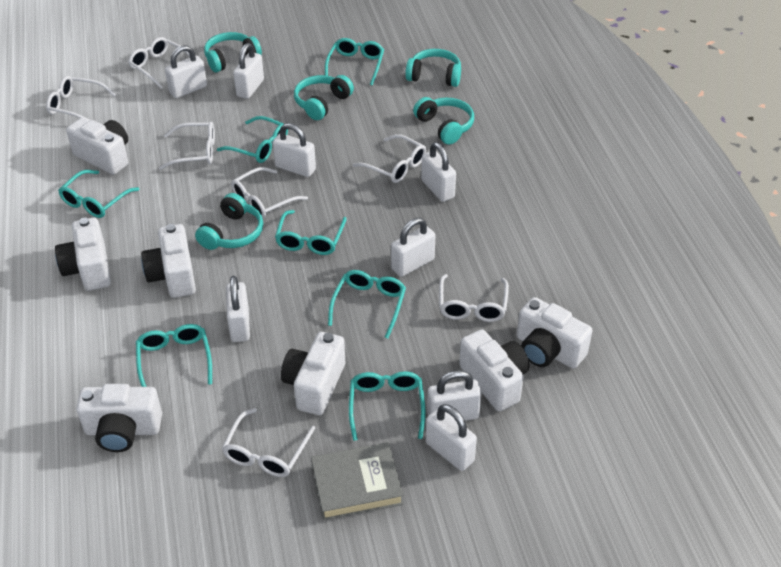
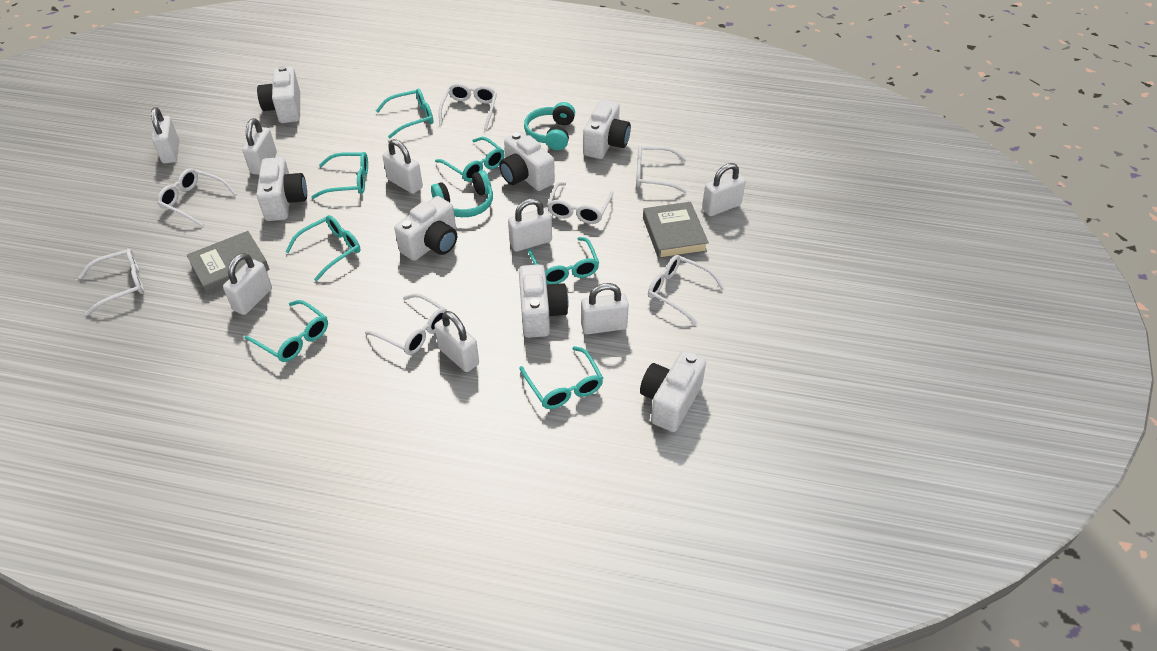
grey book: 1 -> 2
turquoise headphones: 5 -> 2

